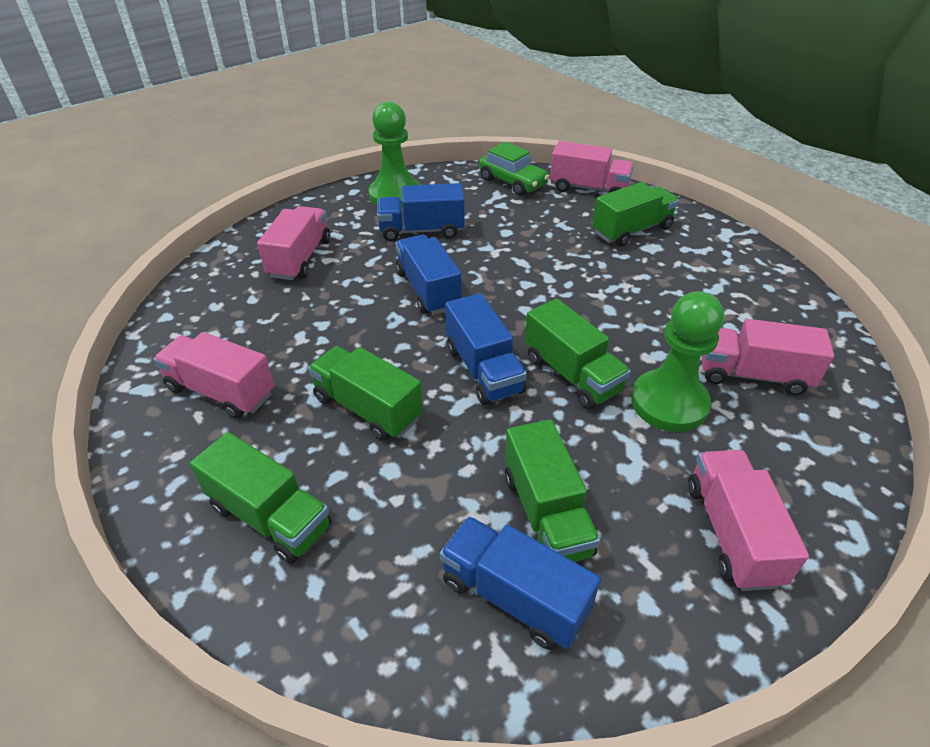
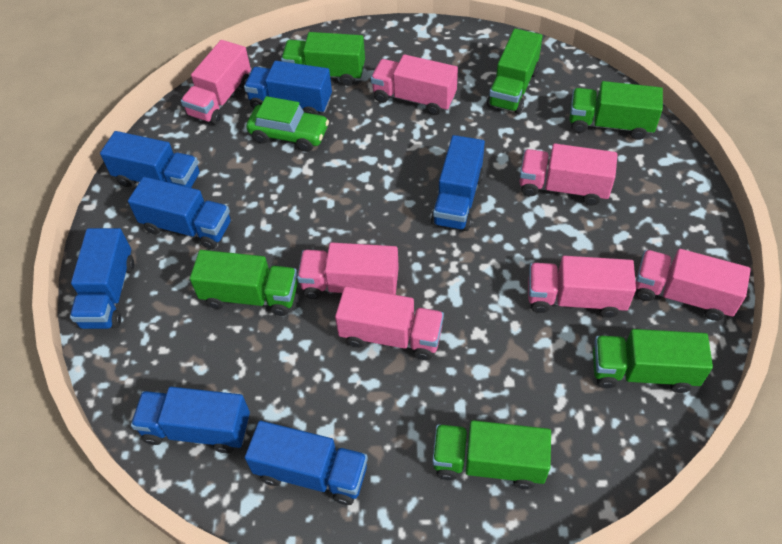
blue truck: 4 -> 7
green pawn: 2 -> 0
green truck: 5 -> 6
pink truck: 5 -> 7

